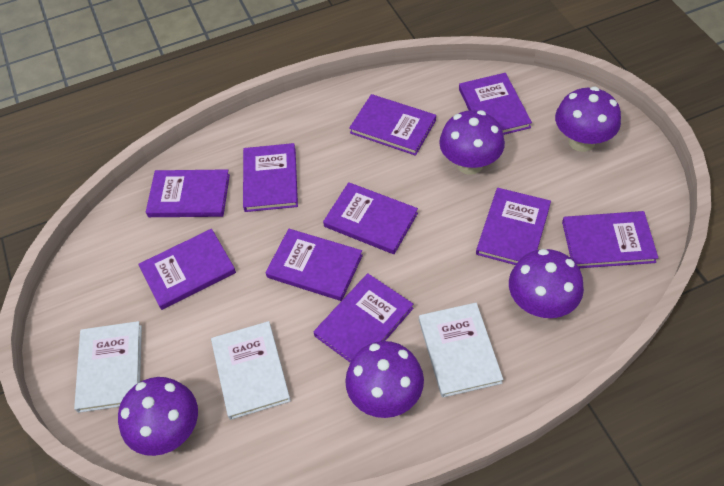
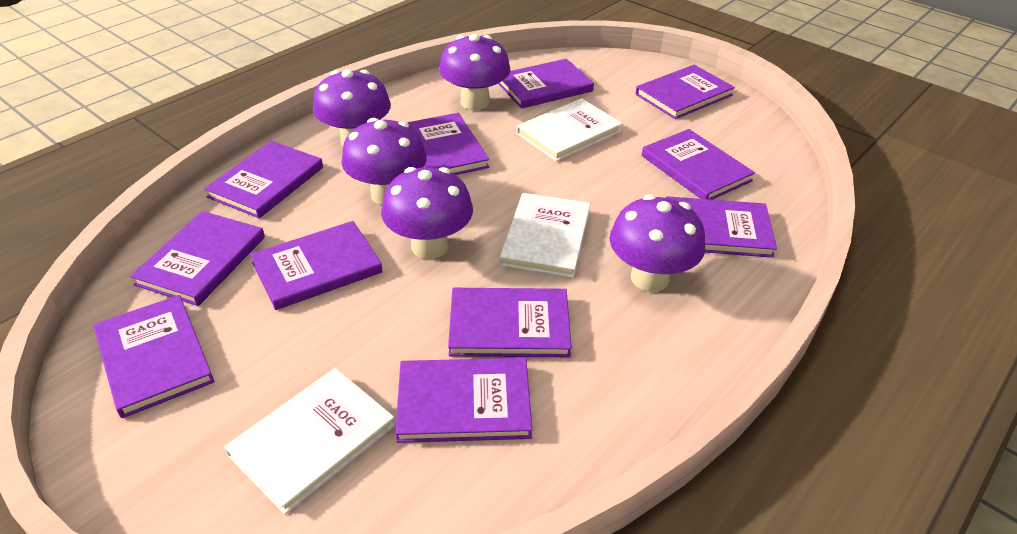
purple book: 10 -> 11

